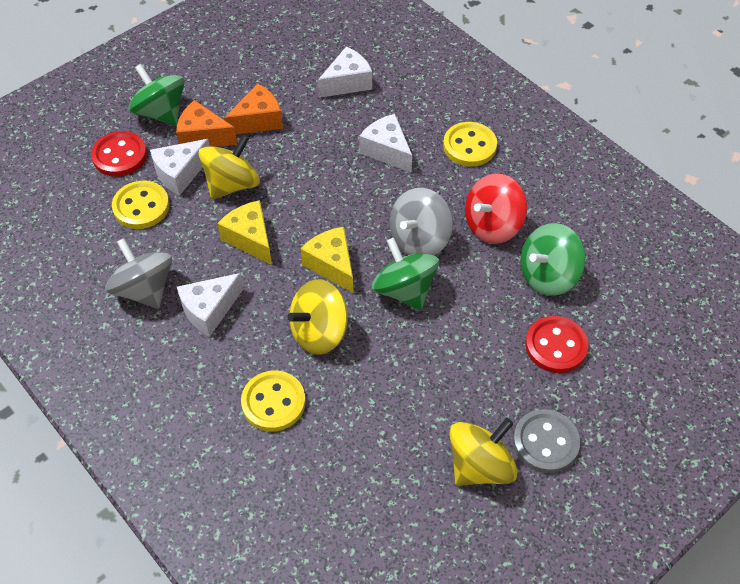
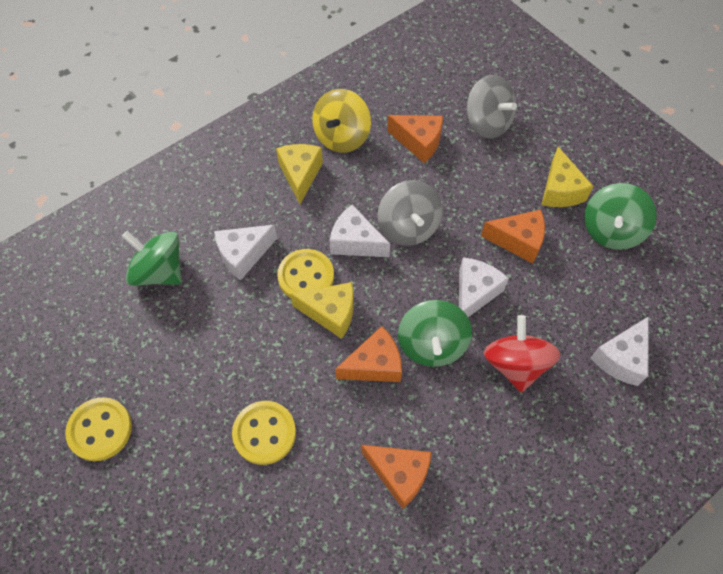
grey button: 1 -> 0
orange cheese: 2 -> 4
red button: 2 -> 0
yellow cheese: 2 -> 3
yellow spinning top: 3 -> 1

